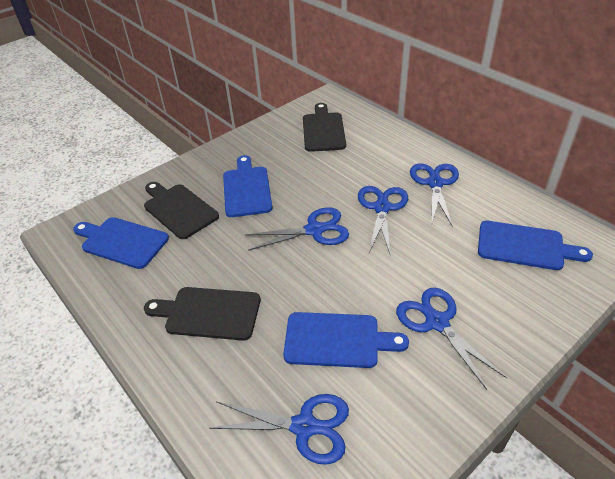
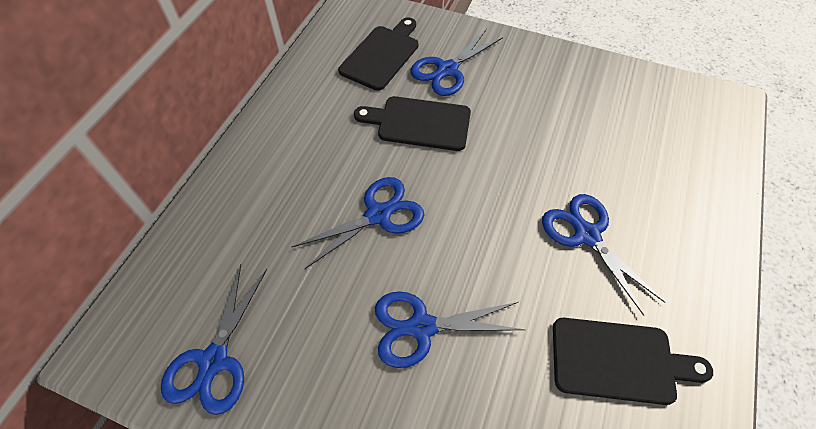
blue cutting board: 4 -> 0

